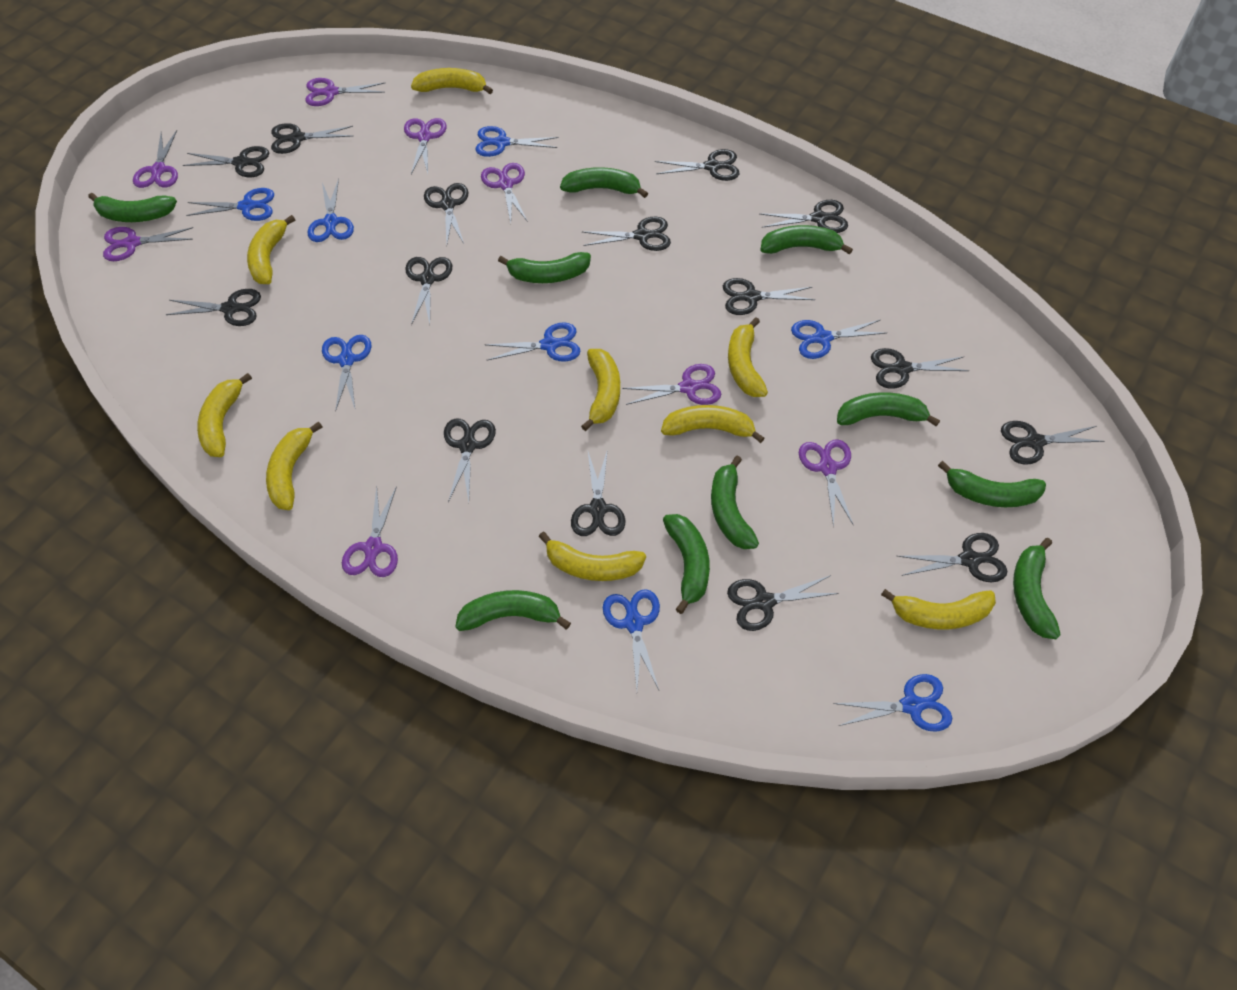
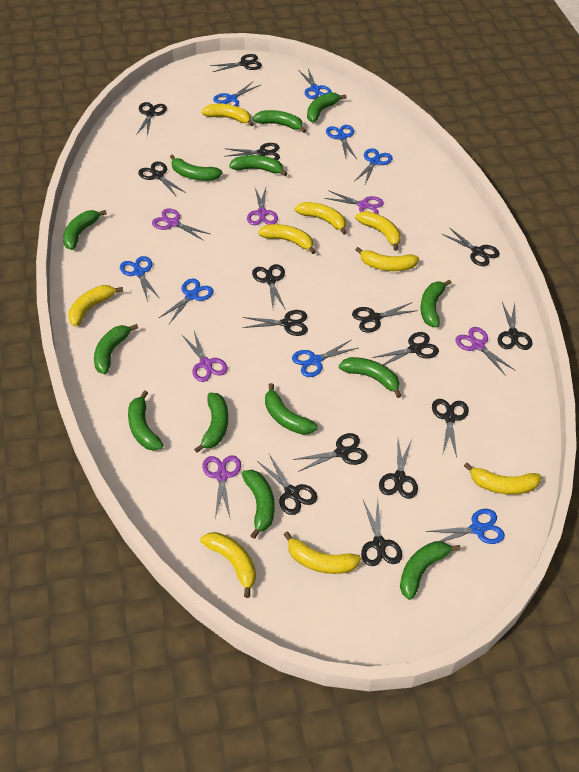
green banana: 10 -> 13
purple scissors: 8 -> 6

